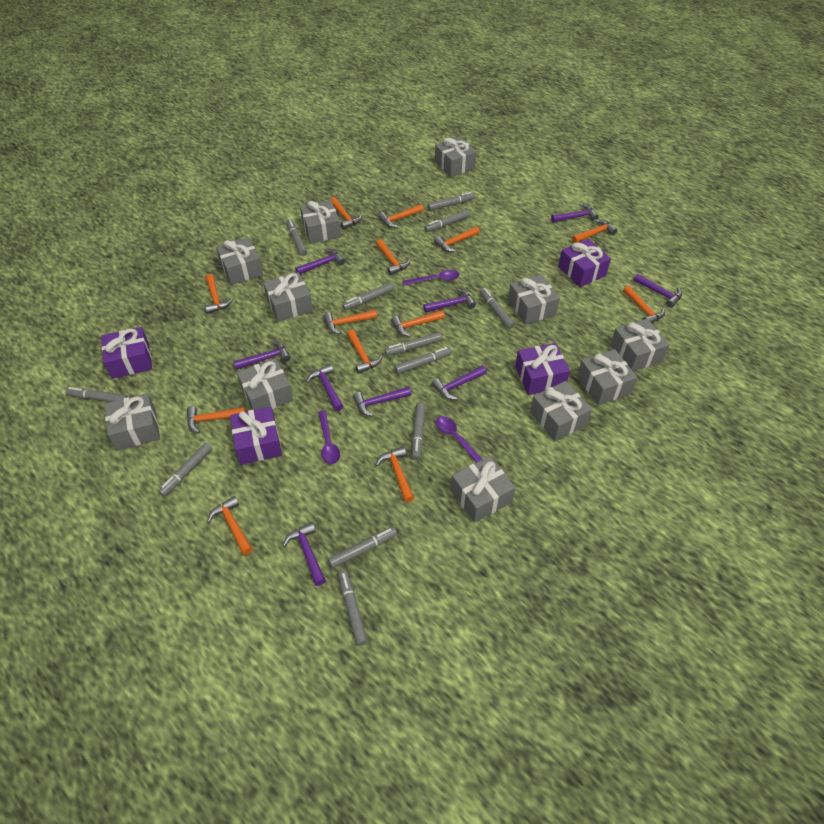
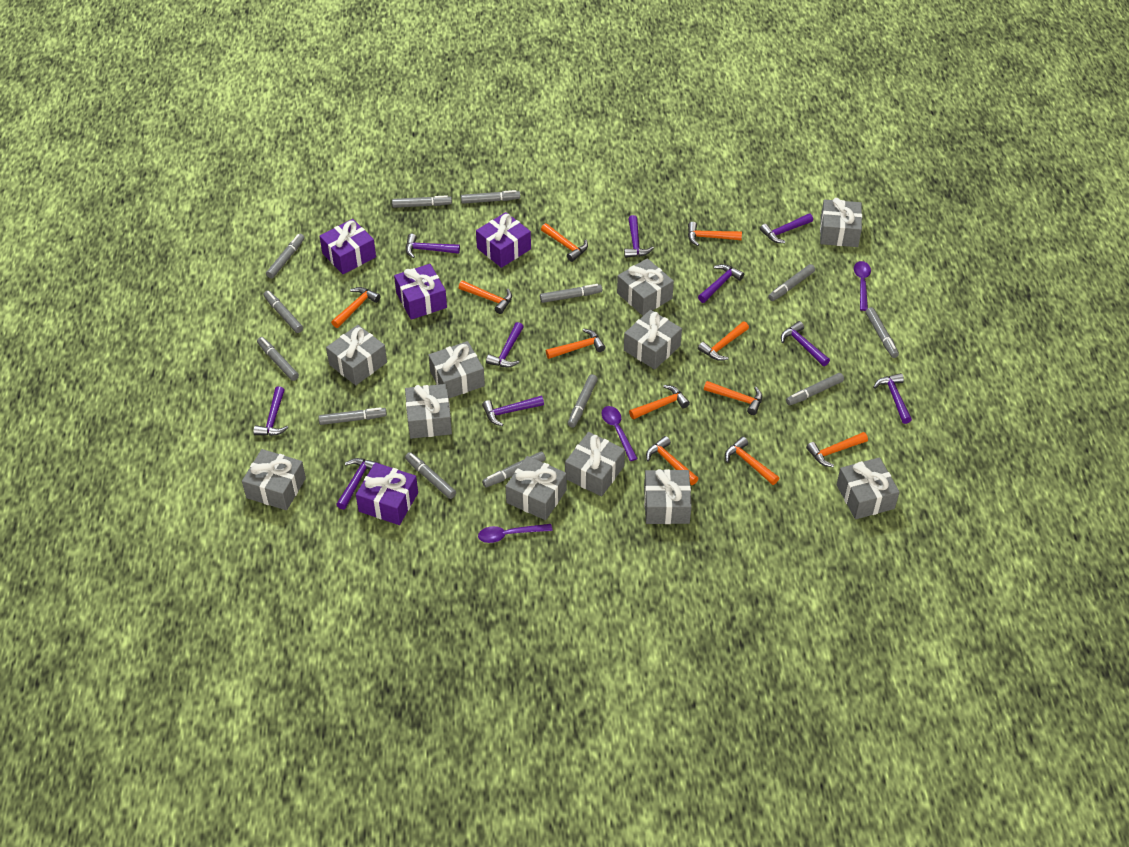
grey marker: 12 -> 13
orange hammer: 13 -> 11
purple hammer: 9 -> 10

